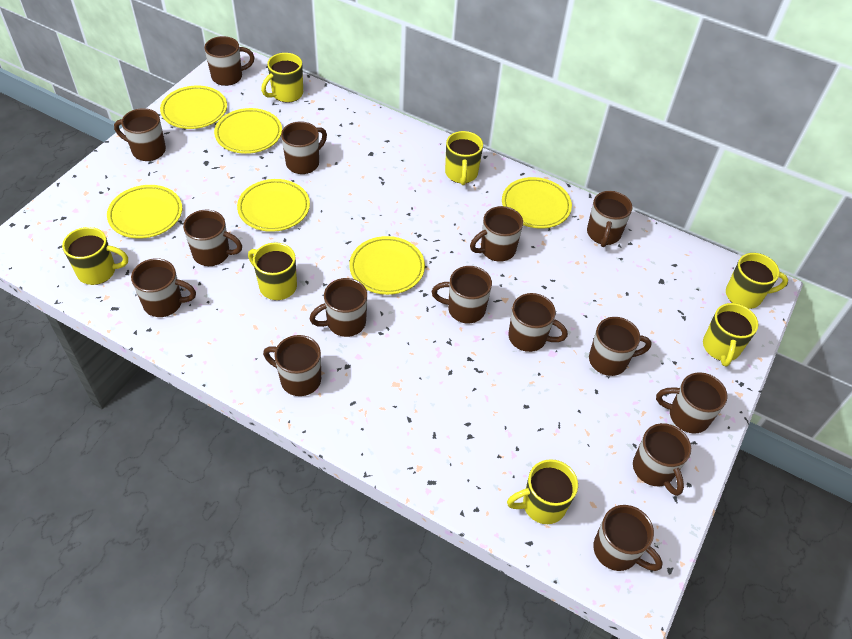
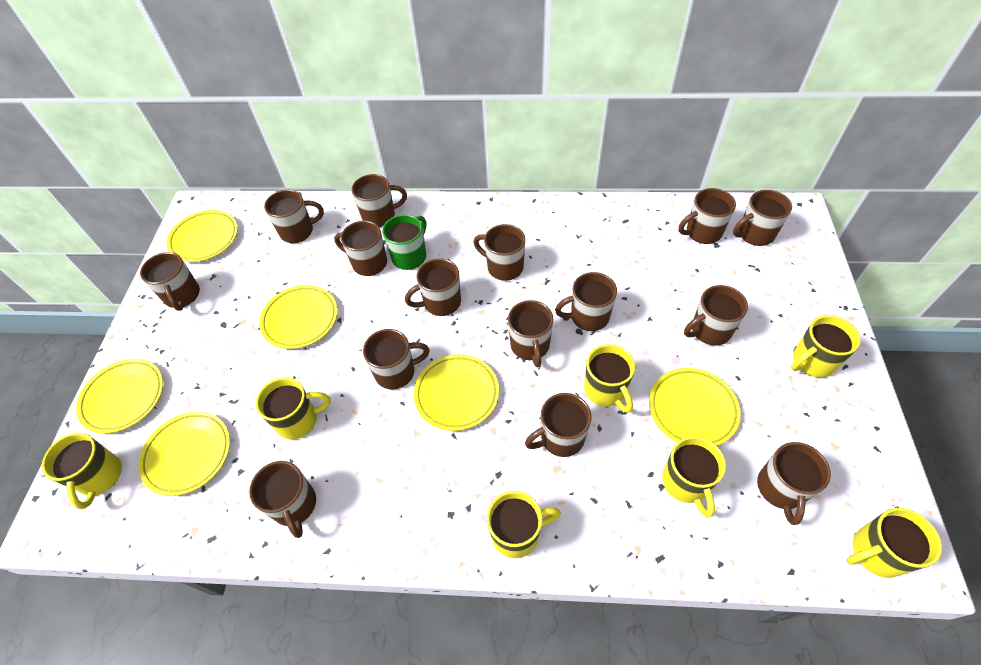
green mug: 0 -> 1

